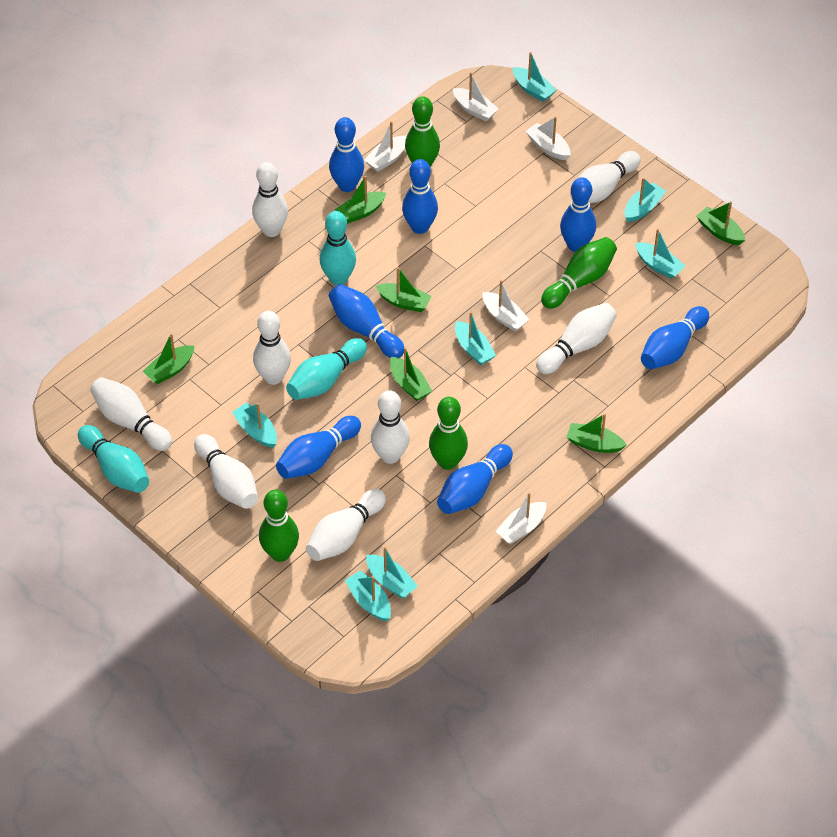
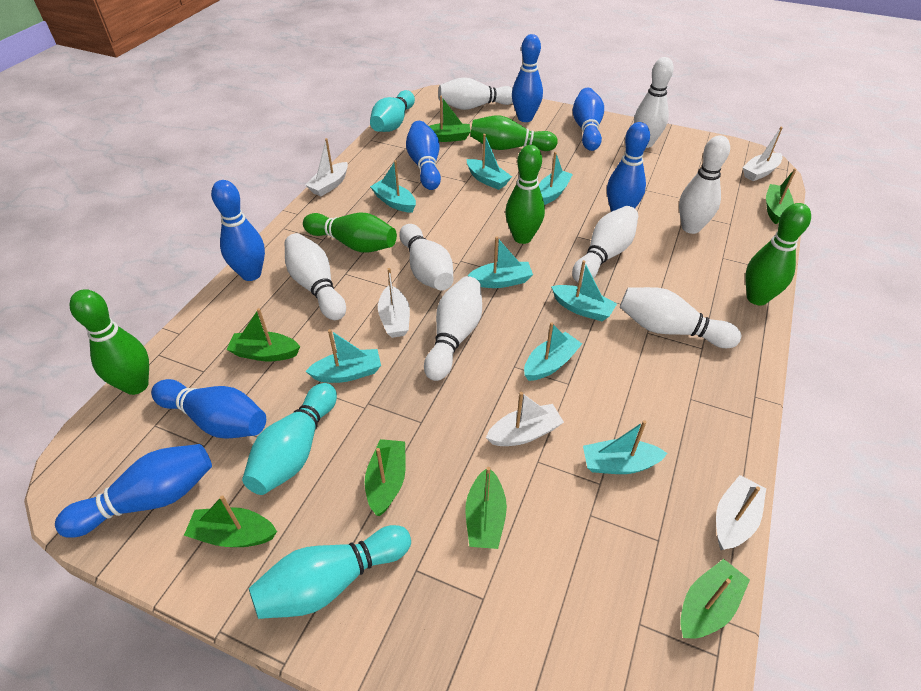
green boat: 6 -> 7
green bowling pin: 4 -> 5
turquoise boat: 7 -> 8

